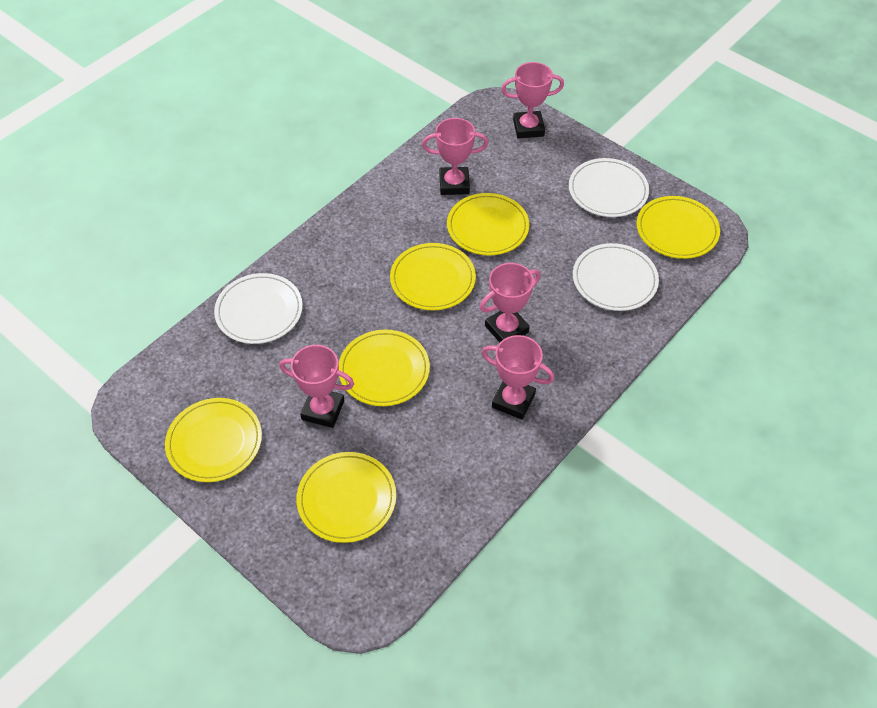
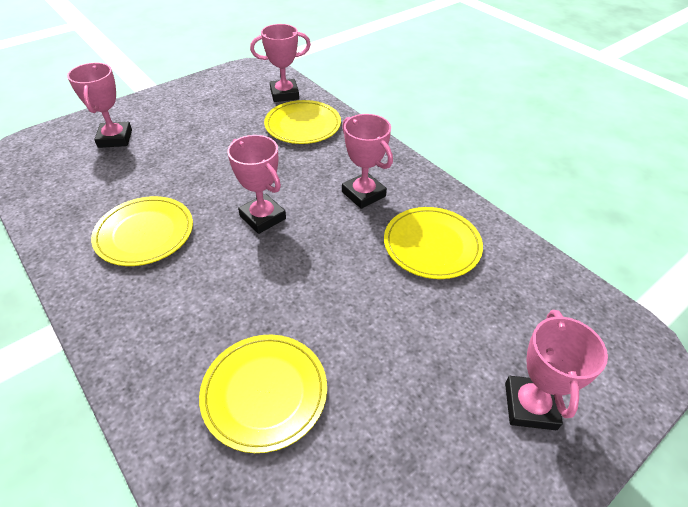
white plate: 3 -> 0
yellow plate: 6 -> 4

